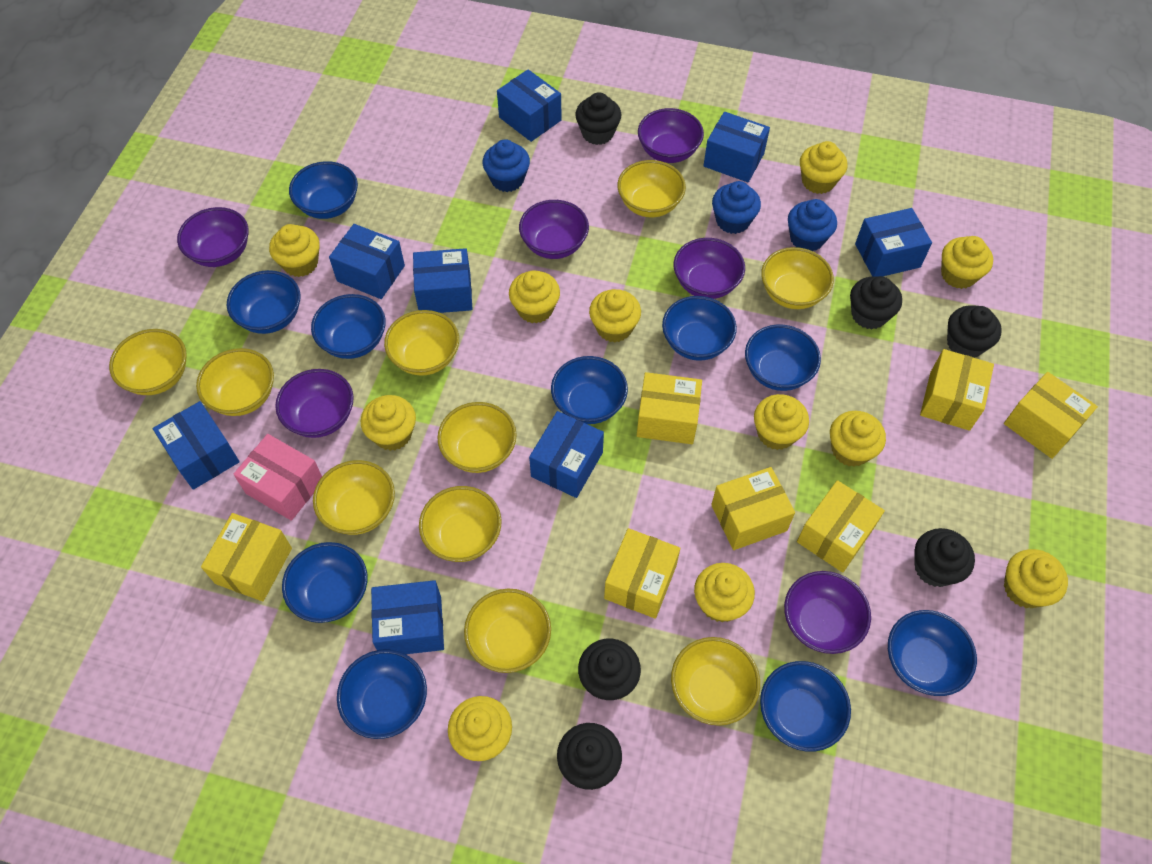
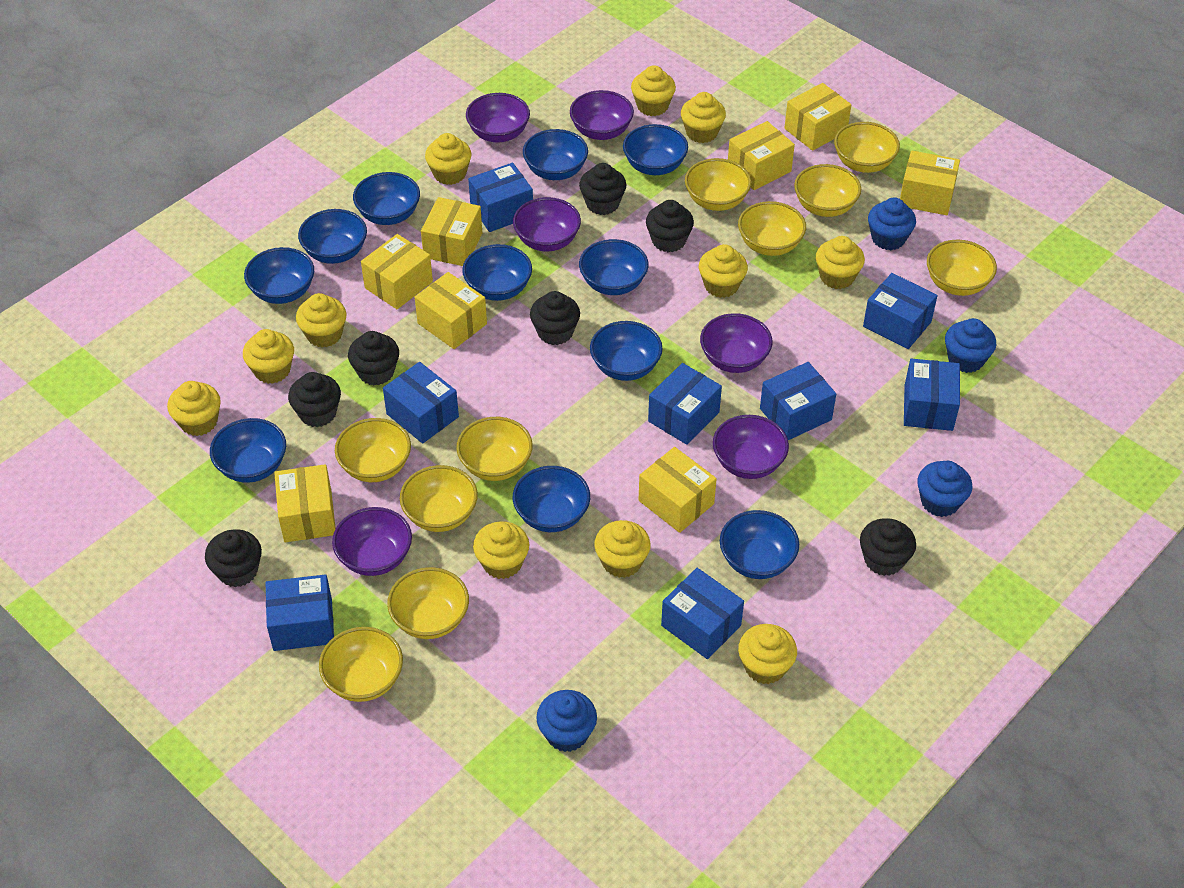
black cupcake: 6 -> 7
blue bowl: 10 -> 11
blue cupcake: 3 -> 4
pink box: 1 -> 0
yellow box: 7 -> 8

